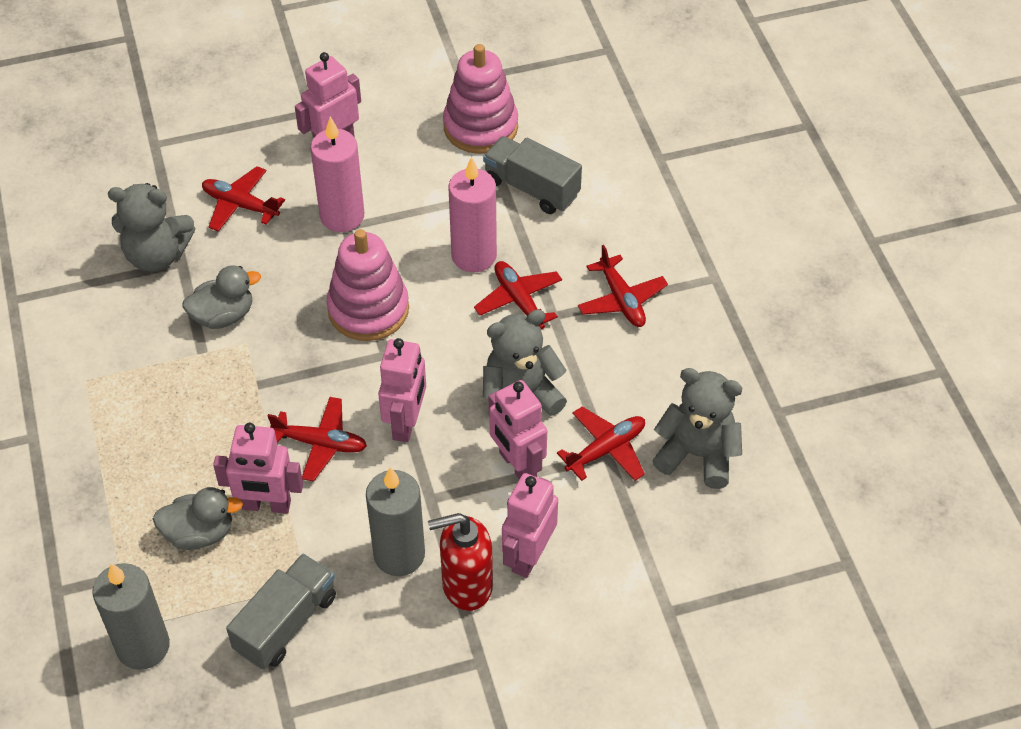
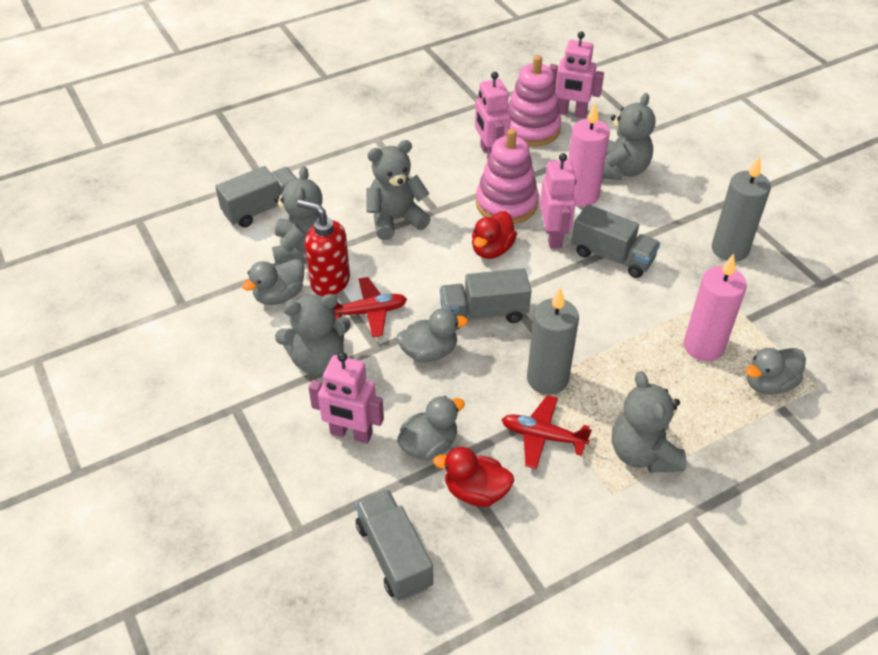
grey duck: 2 -> 4
grey teddy bear: 3 -> 5
grey truck: 2 -> 4
pink robot: 5 -> 4
red duck: 0 -> 2
red plane: 5 -> 2

